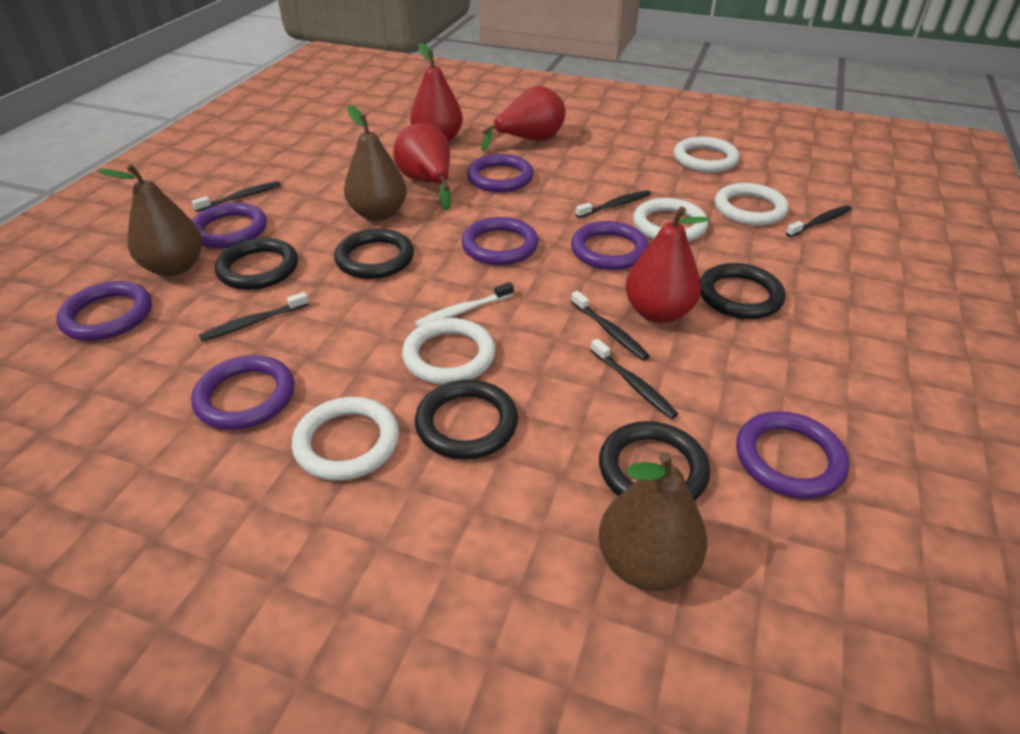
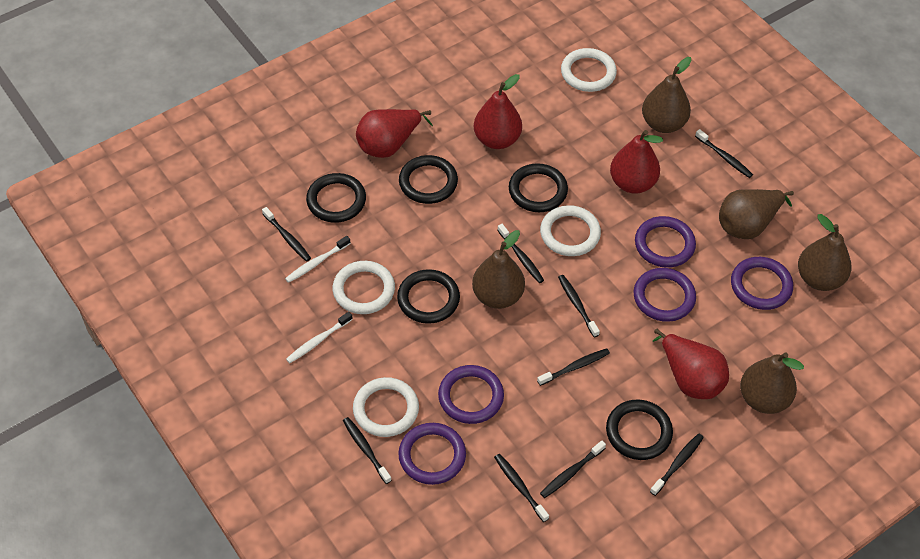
black toothbrush: 6 -> 9
brown pear: 3 -> 5
purple ring: 7 -> 5
white ring: 5 -> 4
white toothbrush: 1 -> 2

